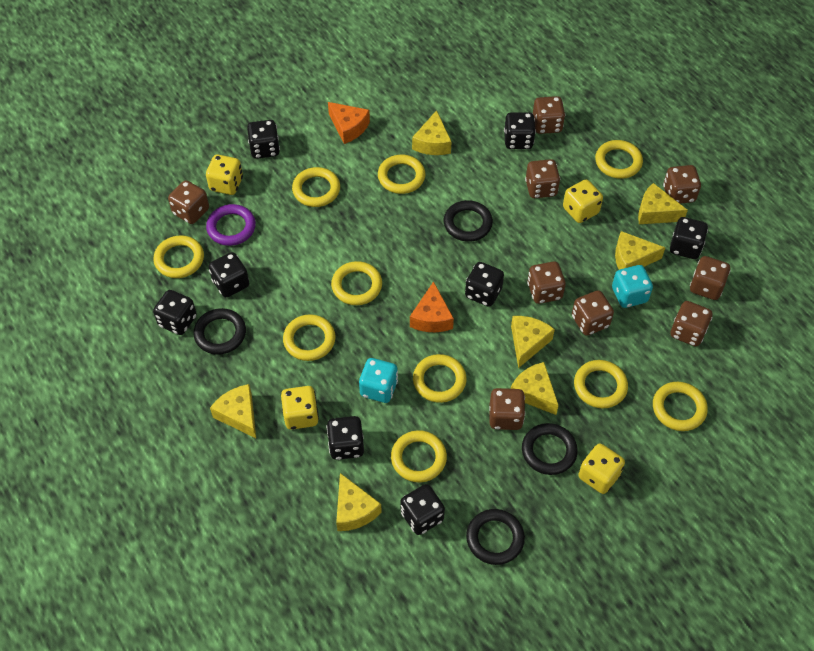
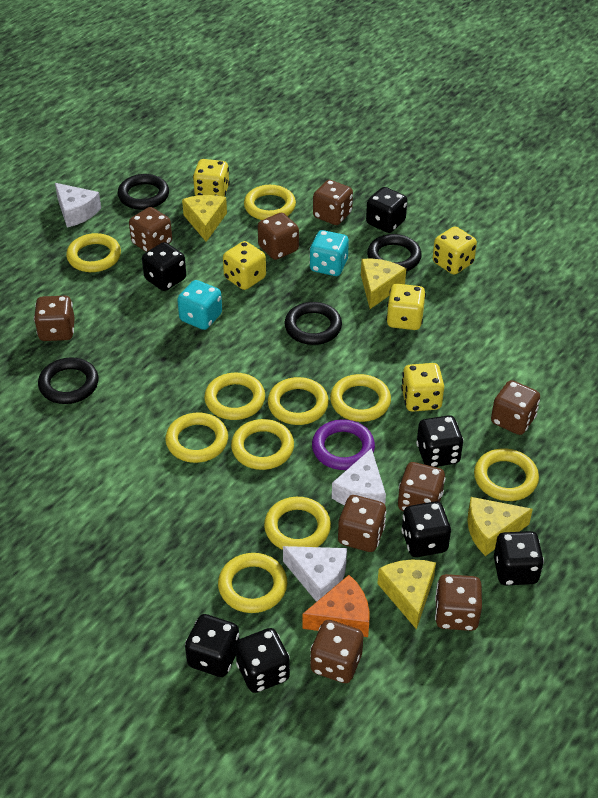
black dice: 8 -> 7
orange cheese: 2 -> 1
white cheese: 0 -> 3
yellow cheese: 7 -> 4
yellow dice: 4 -> 5

